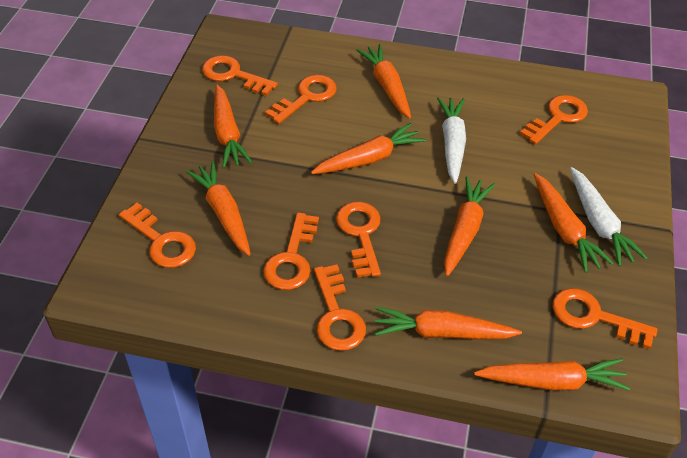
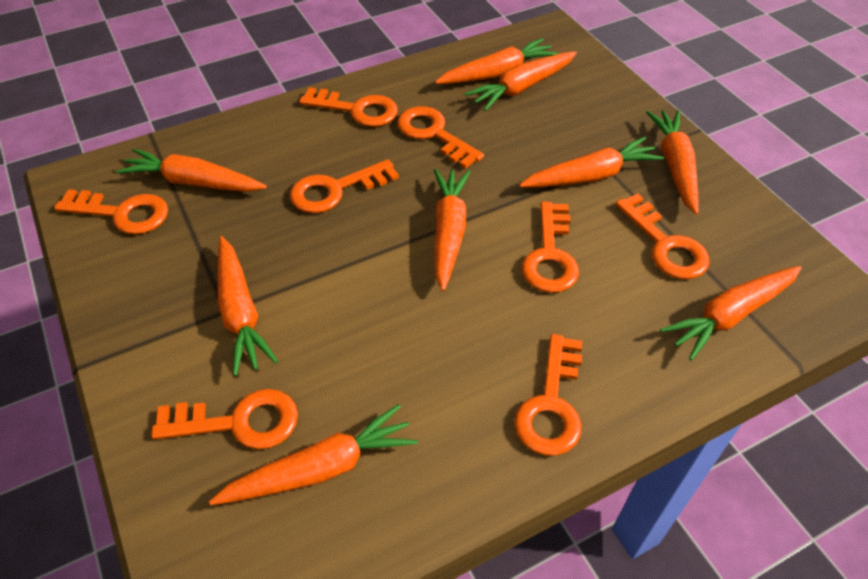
orange carrot: 8 -> 9
white carrot: 2 -> 0

